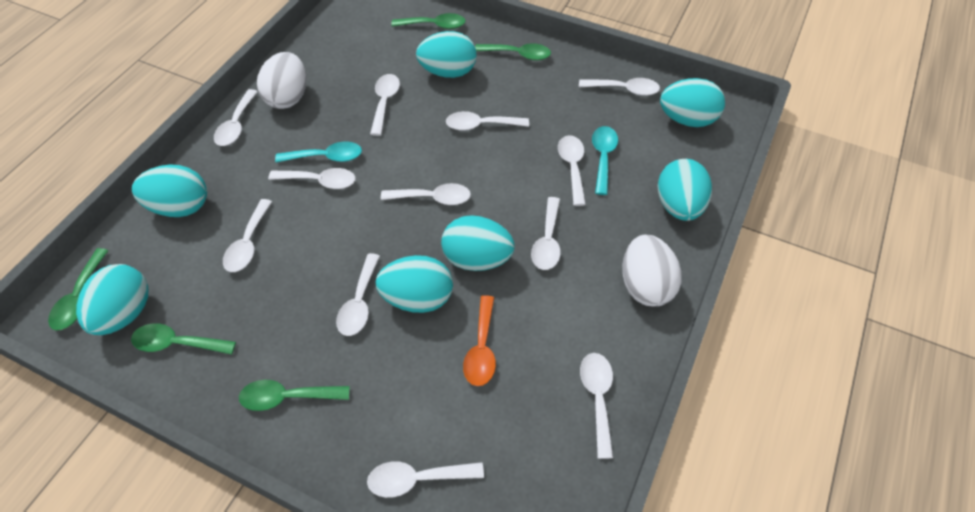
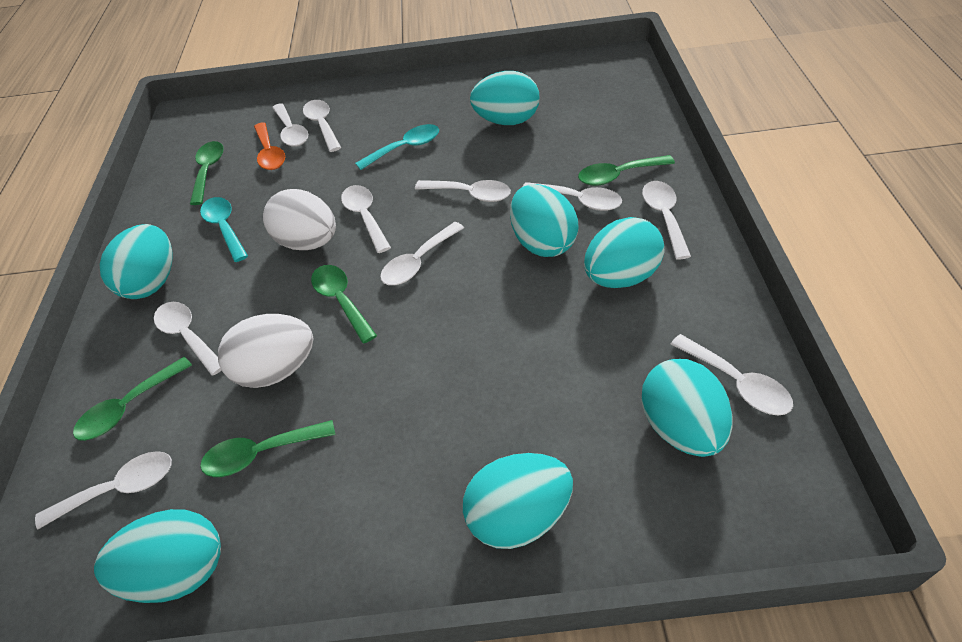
white spoon: 12 -> 10

